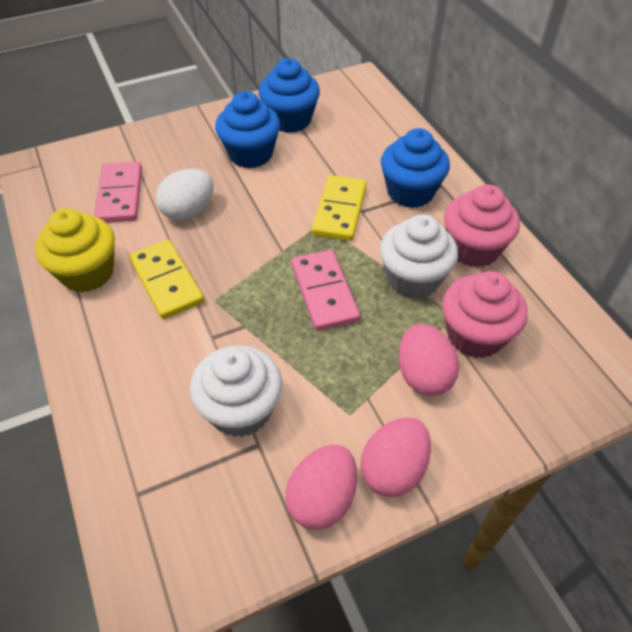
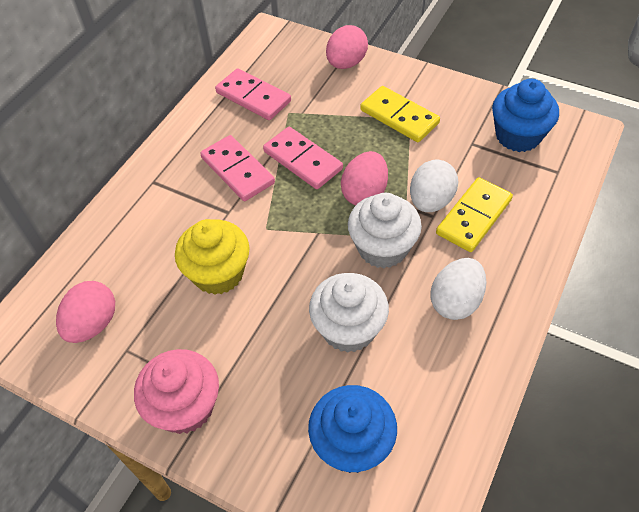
blue cupcake: 3 -> 2
pink cupcake: 2 -> 1
pink domino: 2 -> 3
white egg: 1 -> 2

